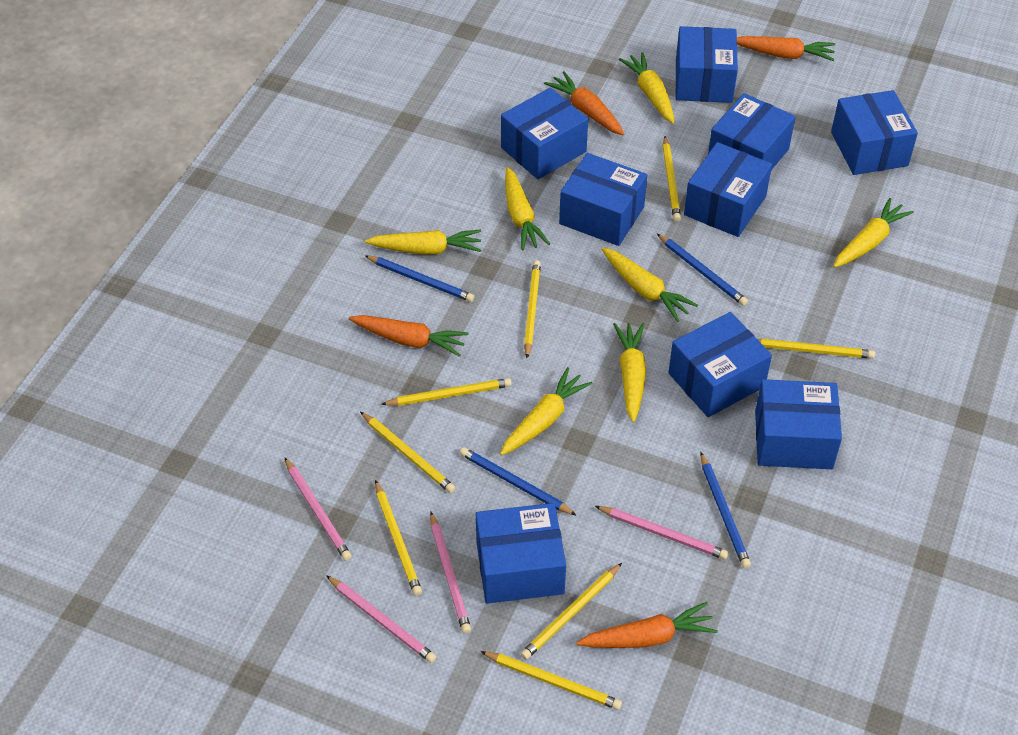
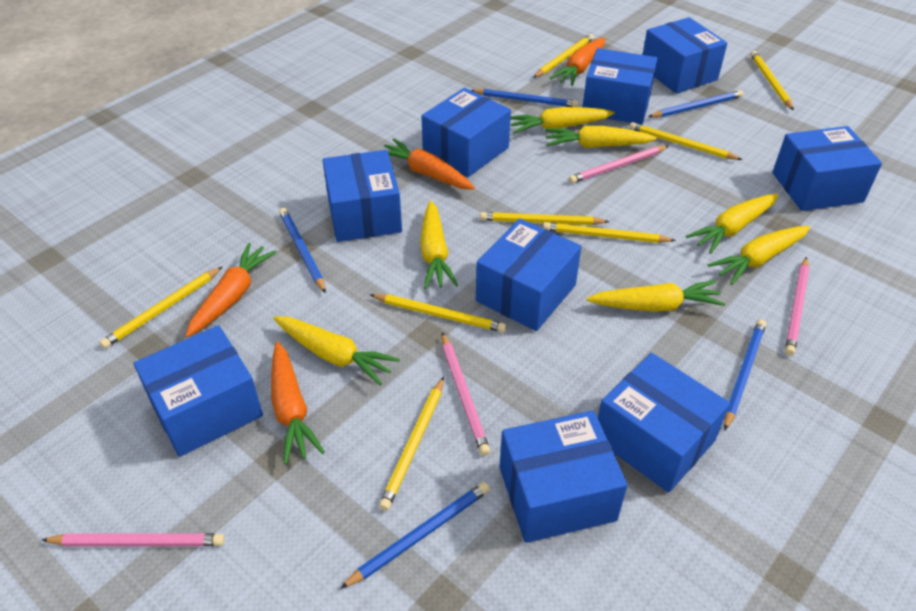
blue pencil: 4 -> 5

